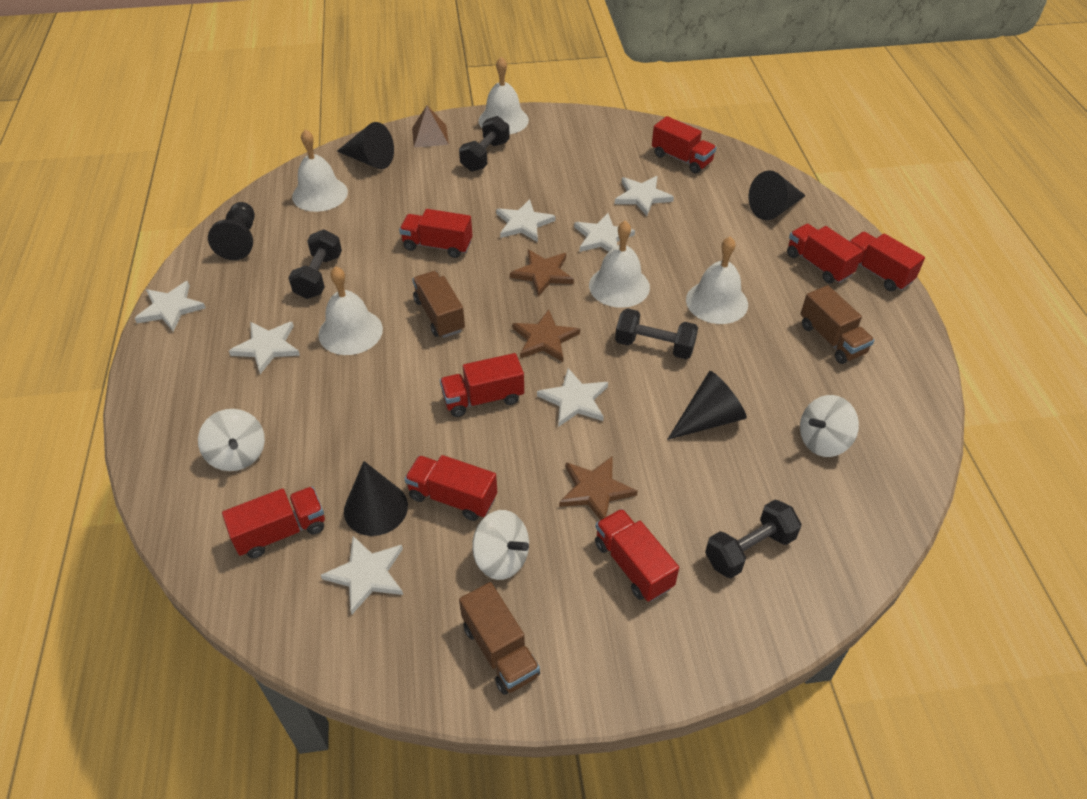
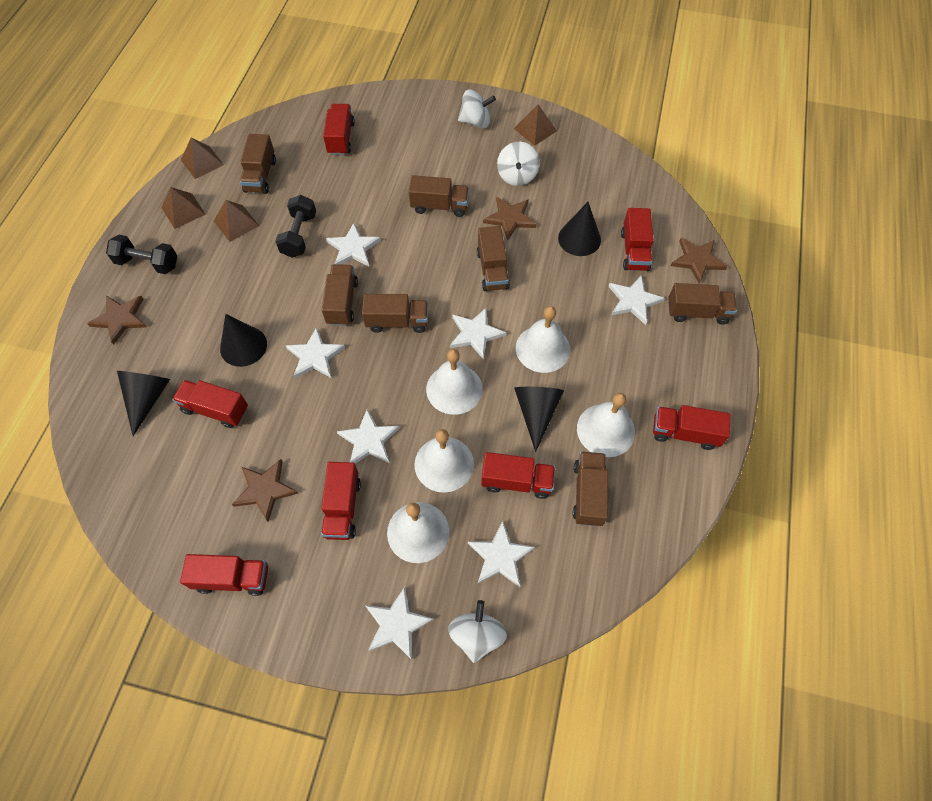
black dumbbell: 4 -> 2
black pawn: 1 -> 0
brown pyramid: 1 -> 4
brown star: 3 -> 4
brown truck: 3 -> 7
red truck: 8 -> 7

